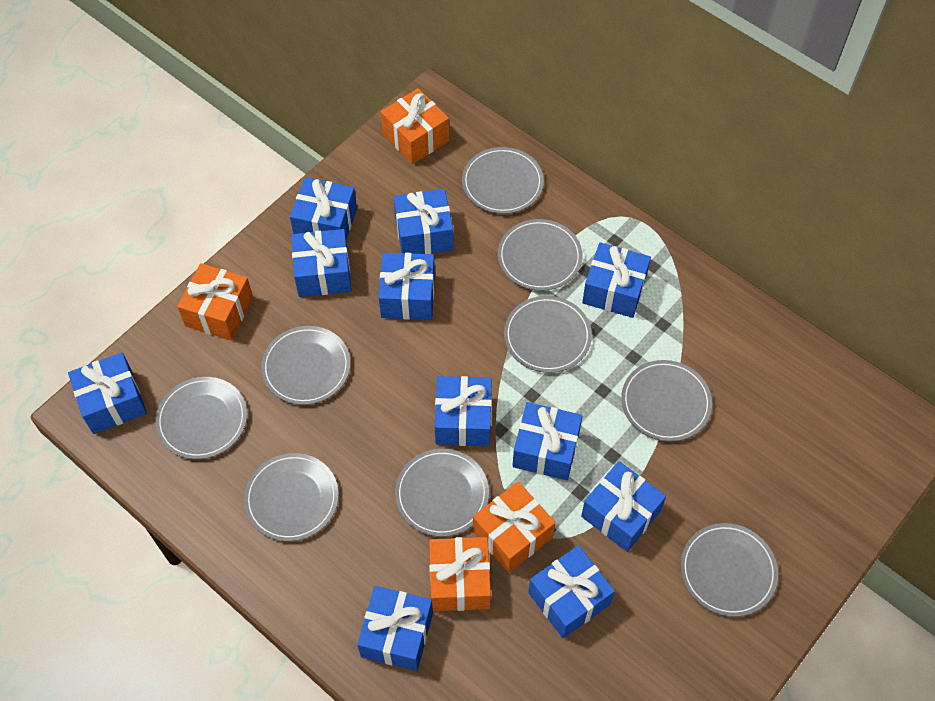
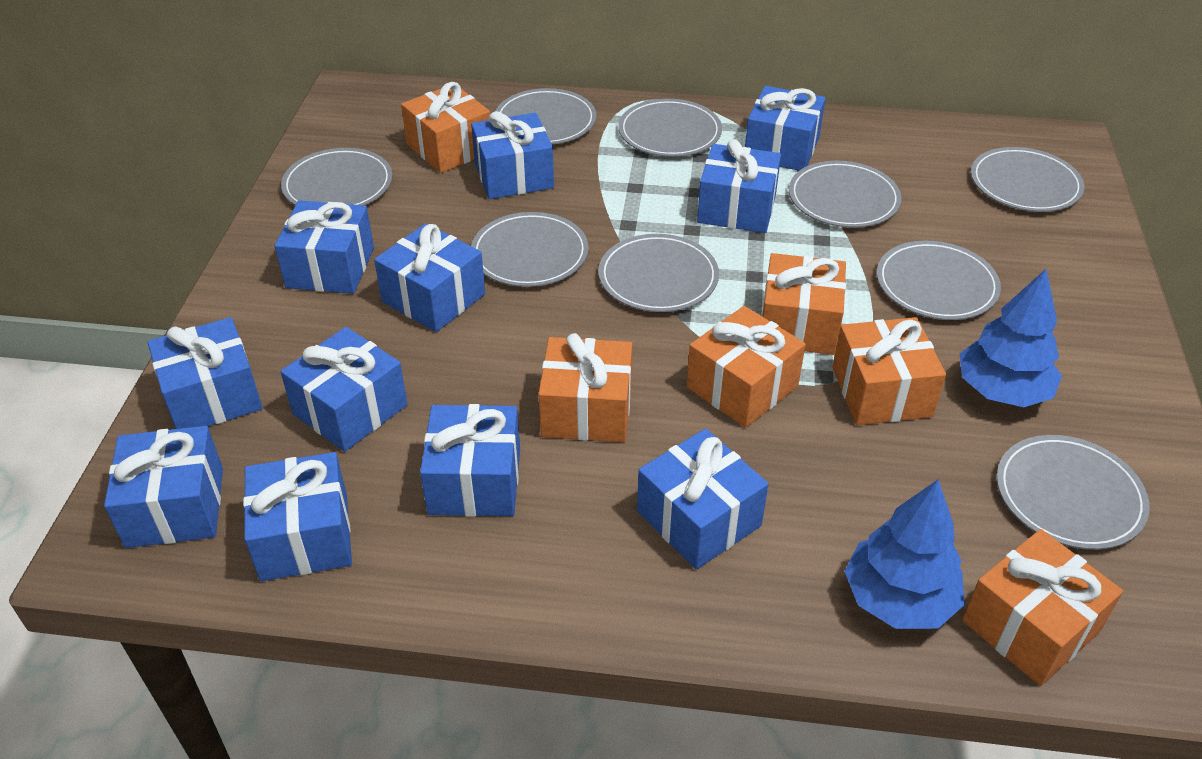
blue tree: 0 -> 2
orange gift: 4 -> 6

